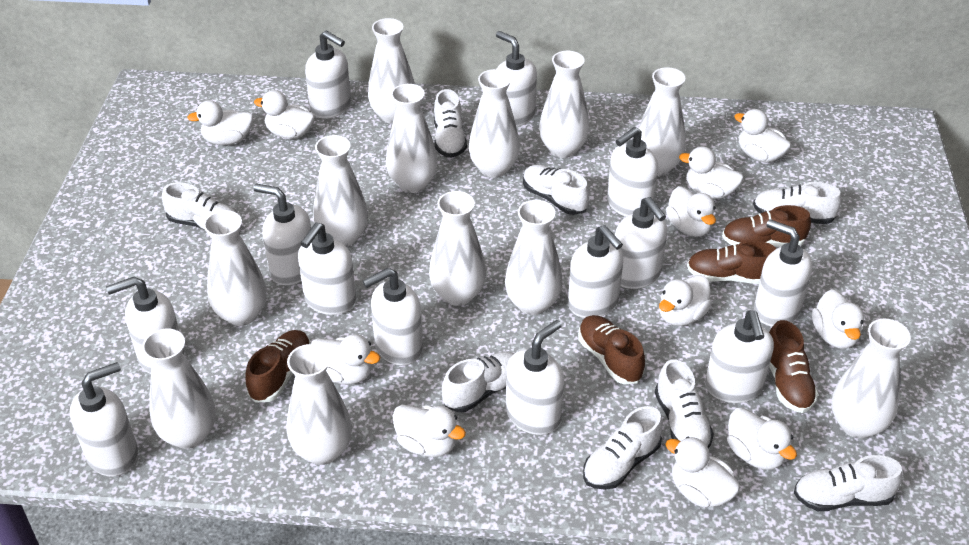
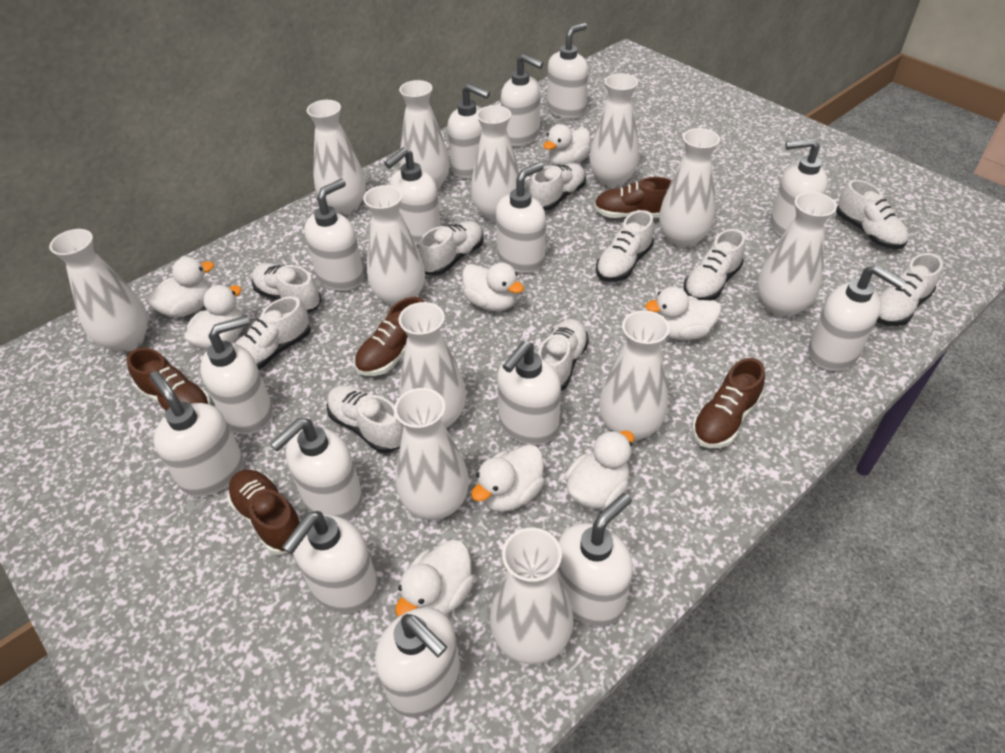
white duck: 11 -> 8
white shoe: 8 -> 10
white soap dispenser: 13 -> 15

